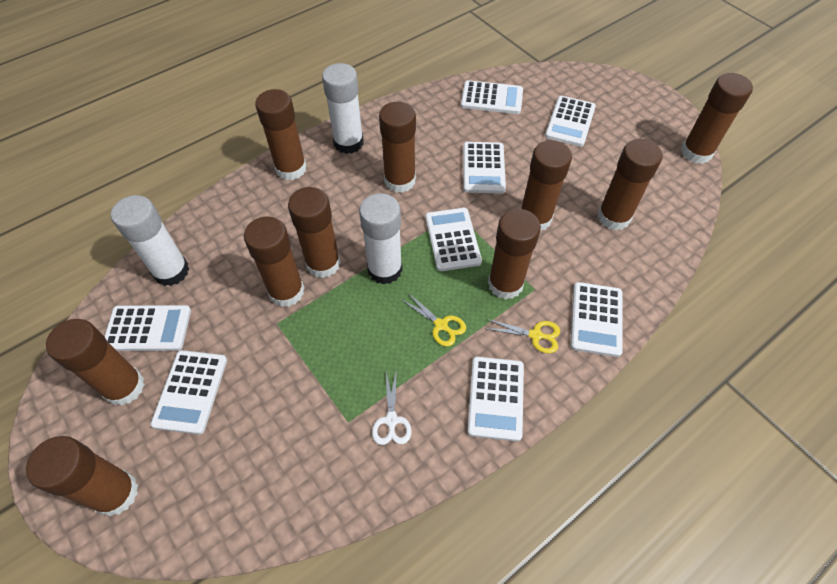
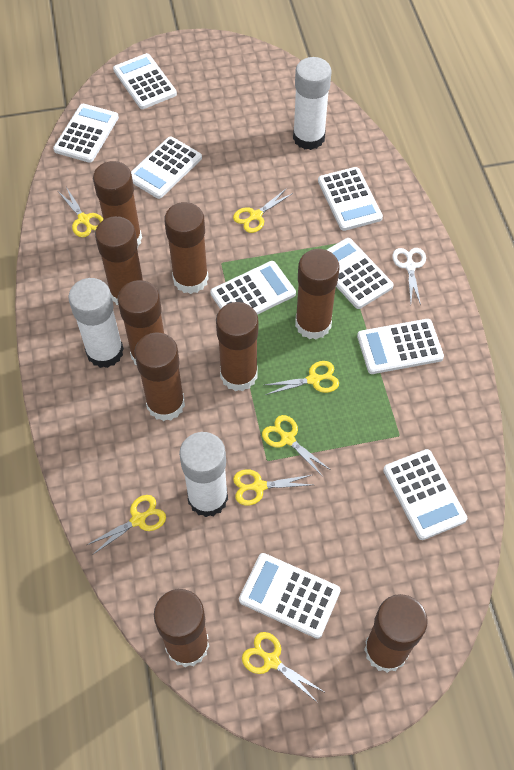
brown glue stick: 10 -> 9
white calculator: 8 -> 9
yellow scissors: 2 -> 7

